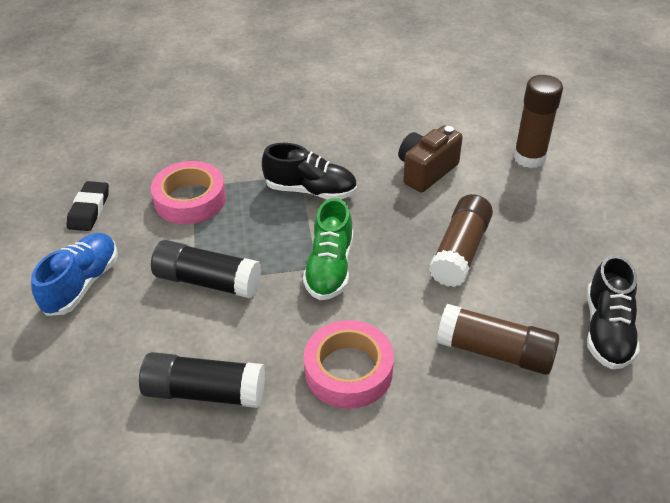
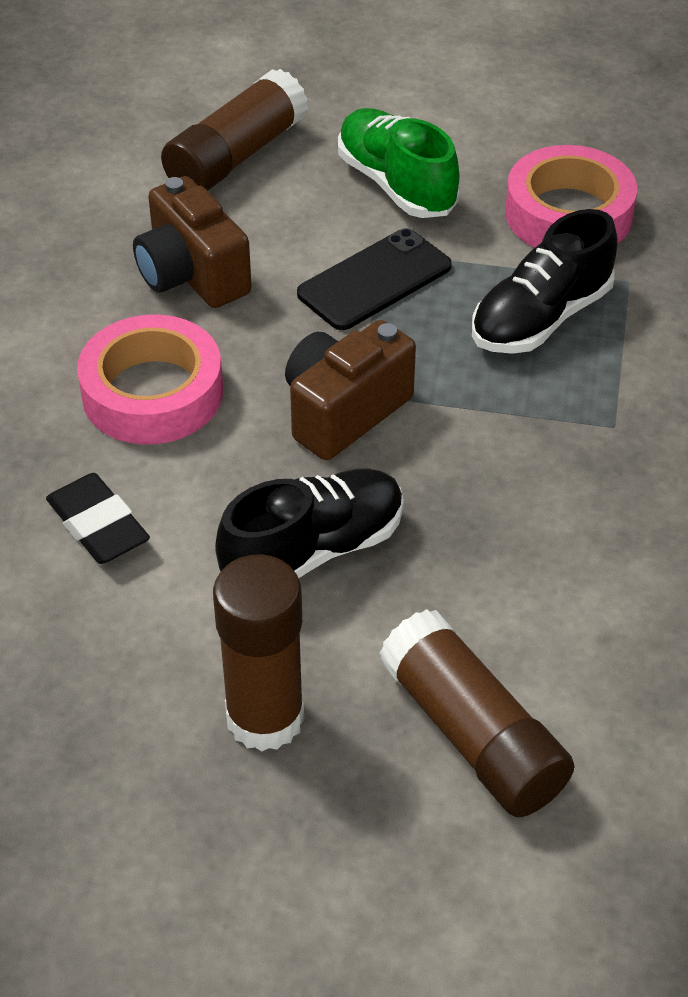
black glue stick: 2 -> 0
black phone: 0 -> 1
blue shoe: 1 -> 0
brown camera: 1 -> 2

